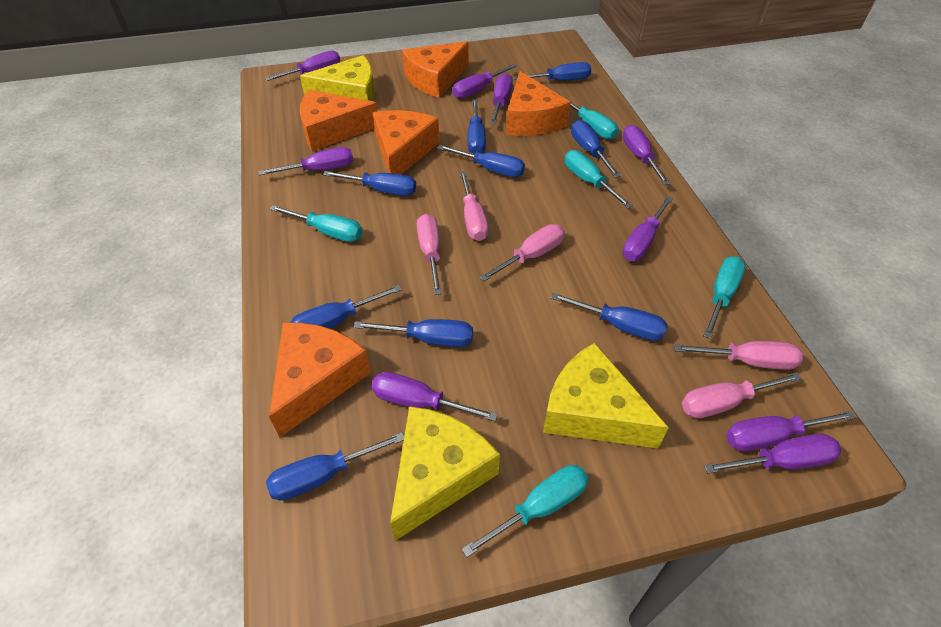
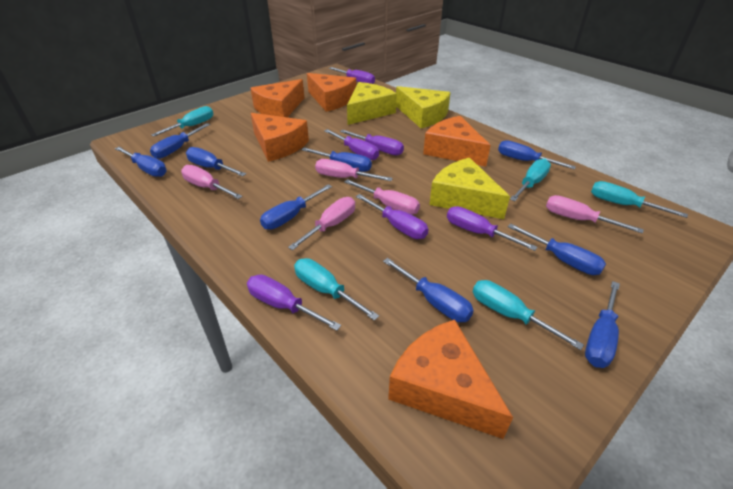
purple screwdriver: 9 -> 6

